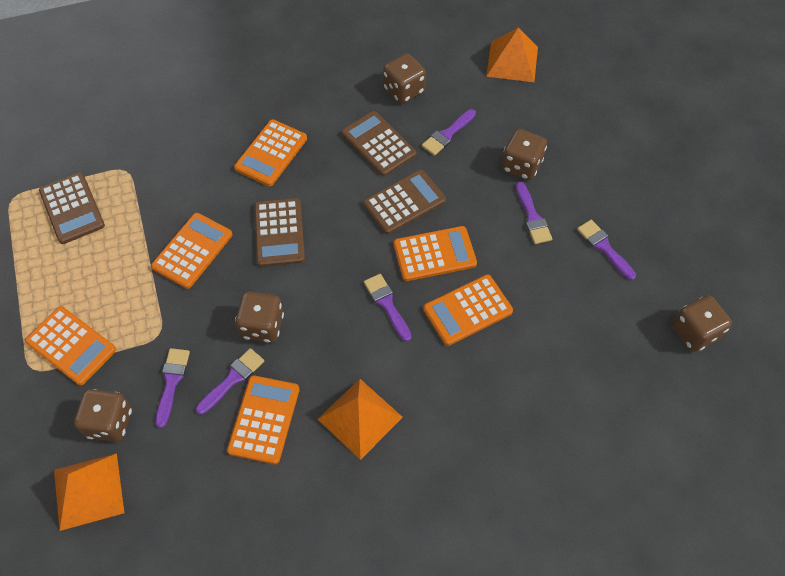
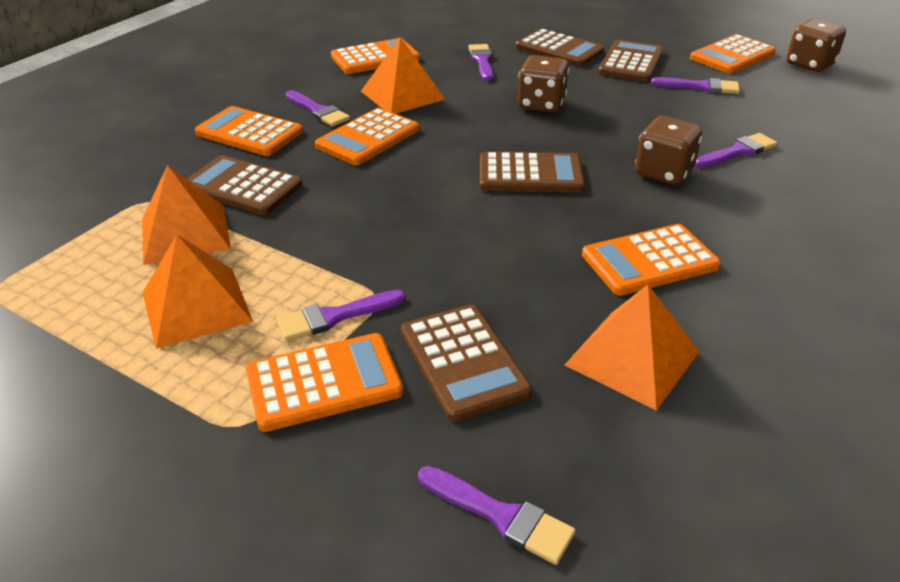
brown calculator: 4 -> 5
brown dice: 5 -> 3
orange pyramid: 3 -> 4

